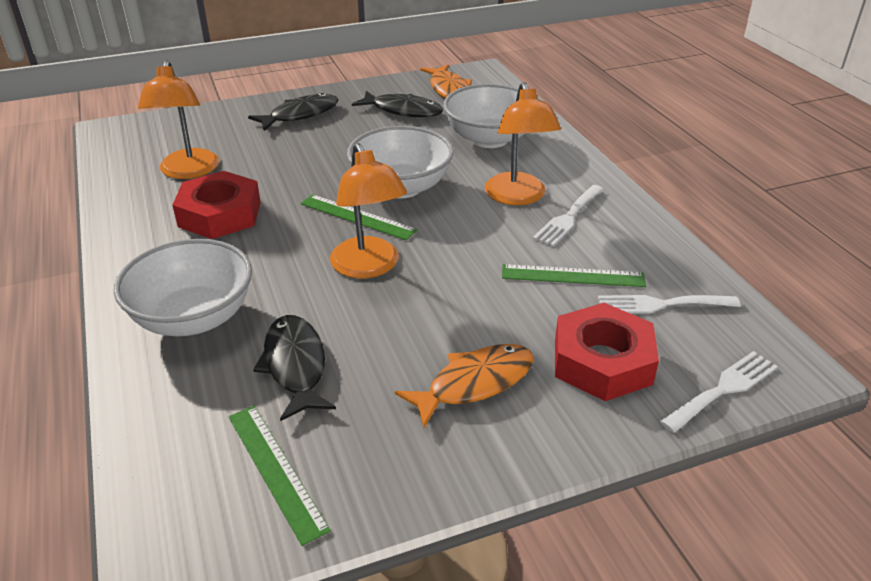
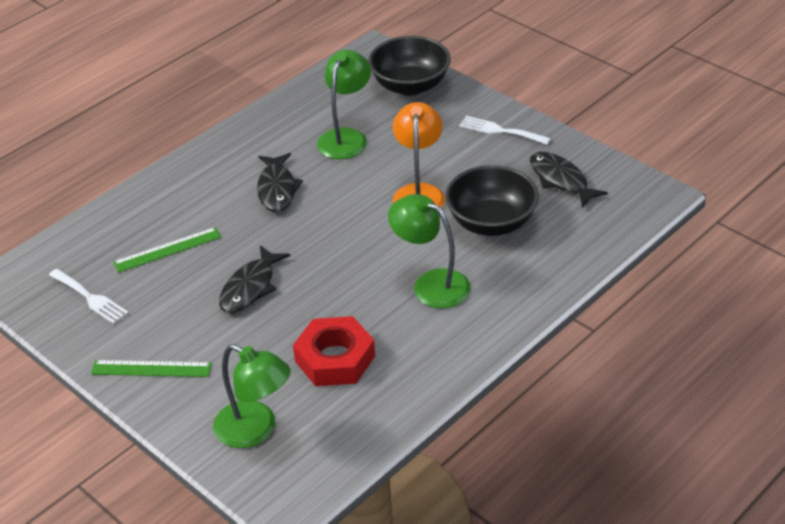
black bowl: 0 -> 2
green lamp: 0 -> 3
green ruler: 3 -> 2
orange fish: 2 -> 0
orange lamp: 3 -> 1
red nut: 2 -> 1
white bowl: 3 -> 0
white fork: 3 -> 2

